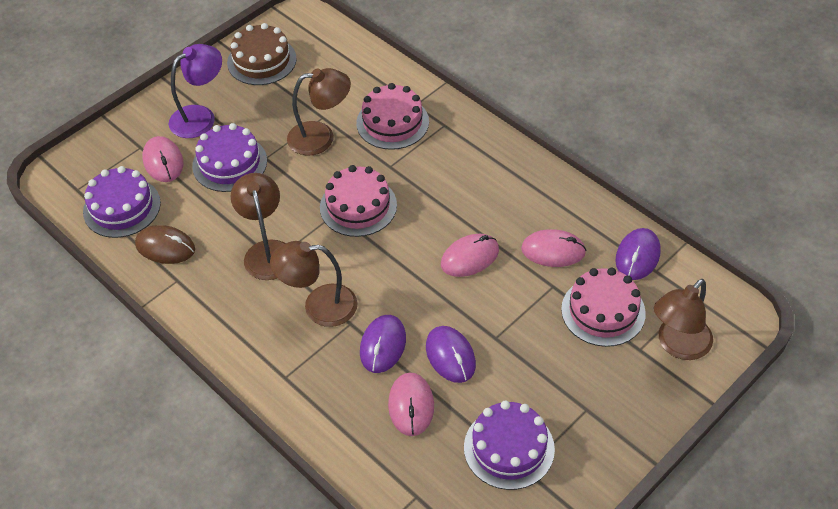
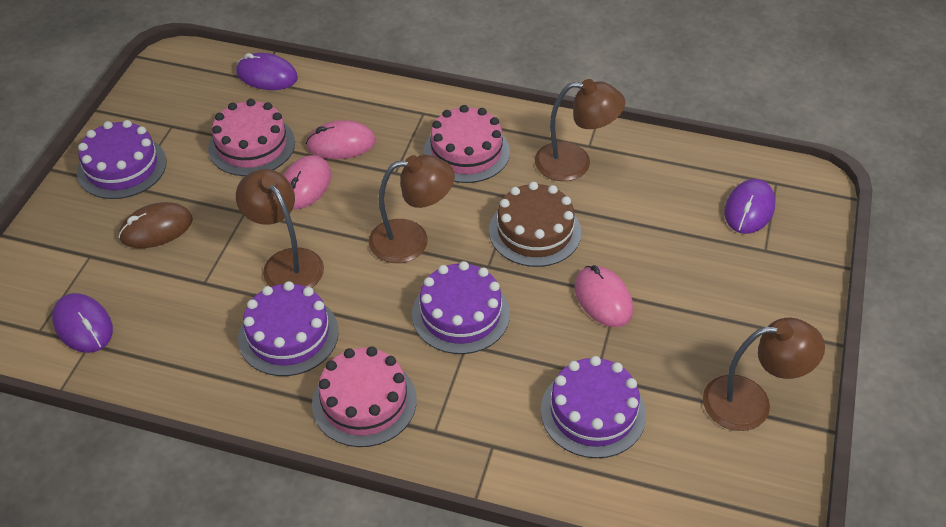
pink mouse: 4 -> 3
purple cake: 3 -> 4
purple lamp: 1 -> 0

